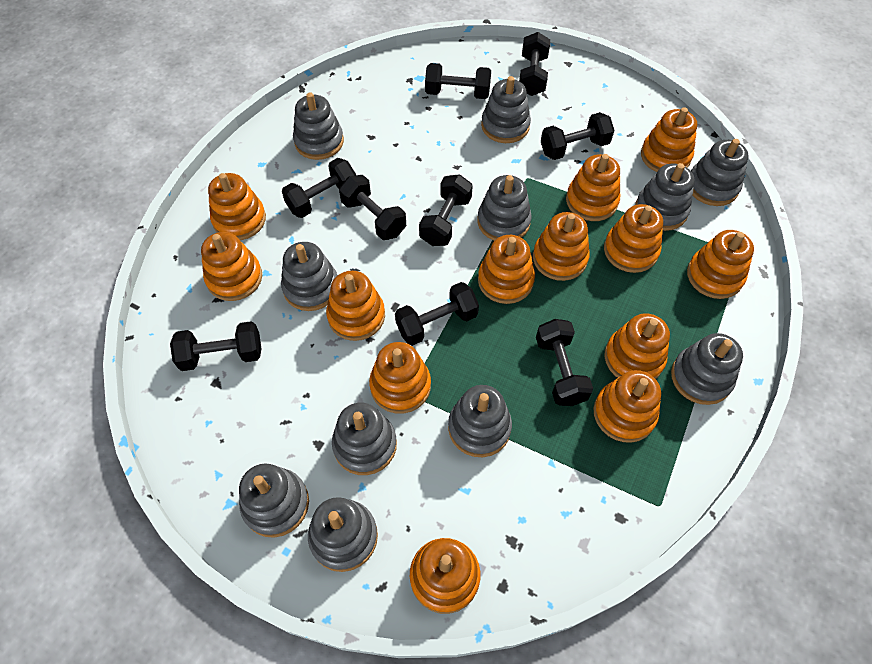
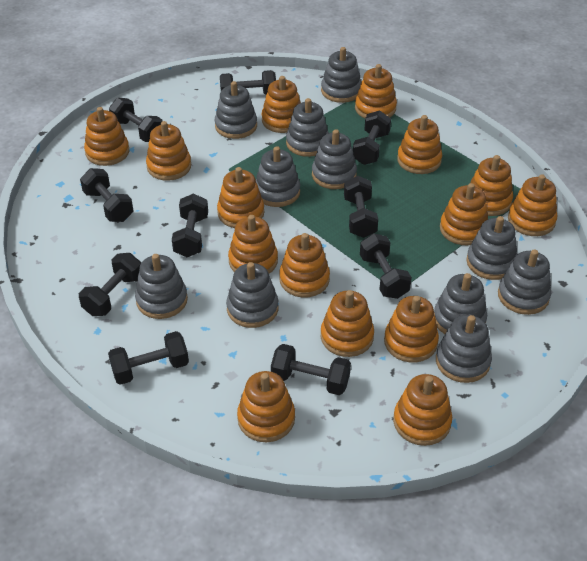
black dumbbell: 9 -> 10
orange stacking toy: 13 -> 15

